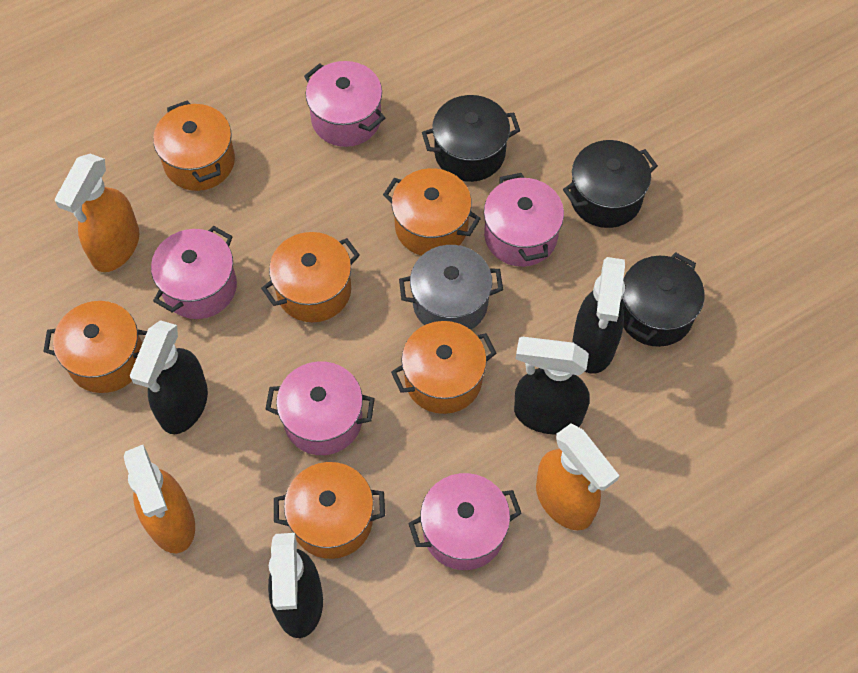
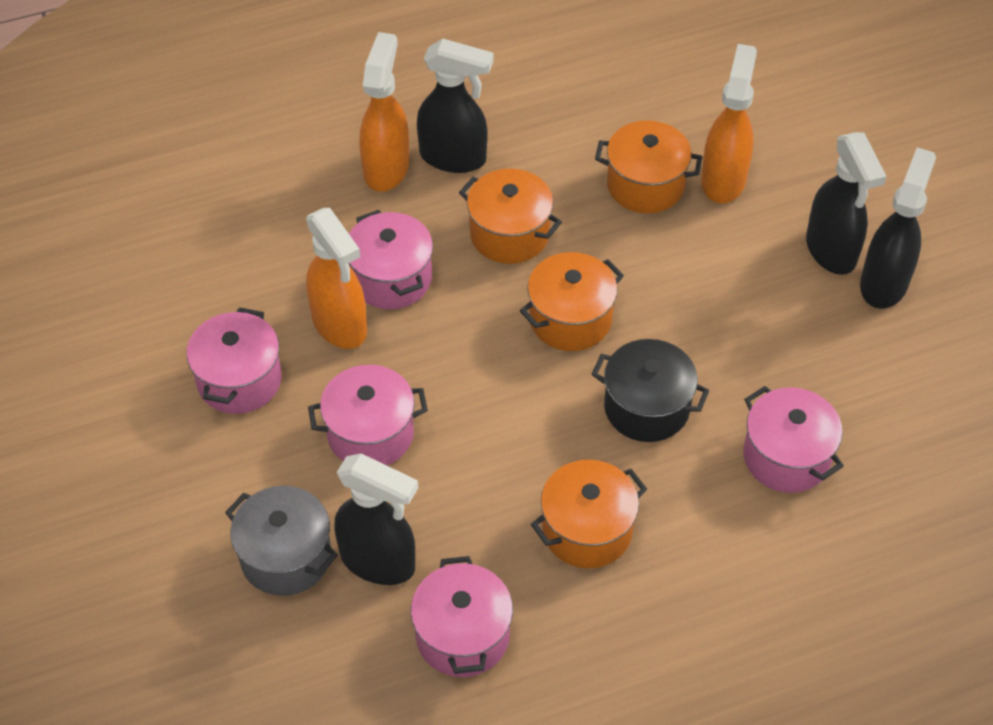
black pot: 3 -> 1
orange pot: 6 -> 4

